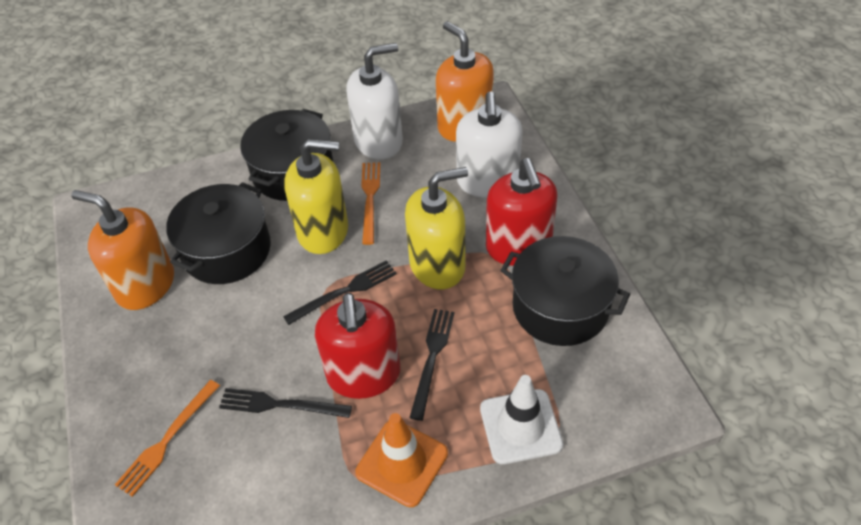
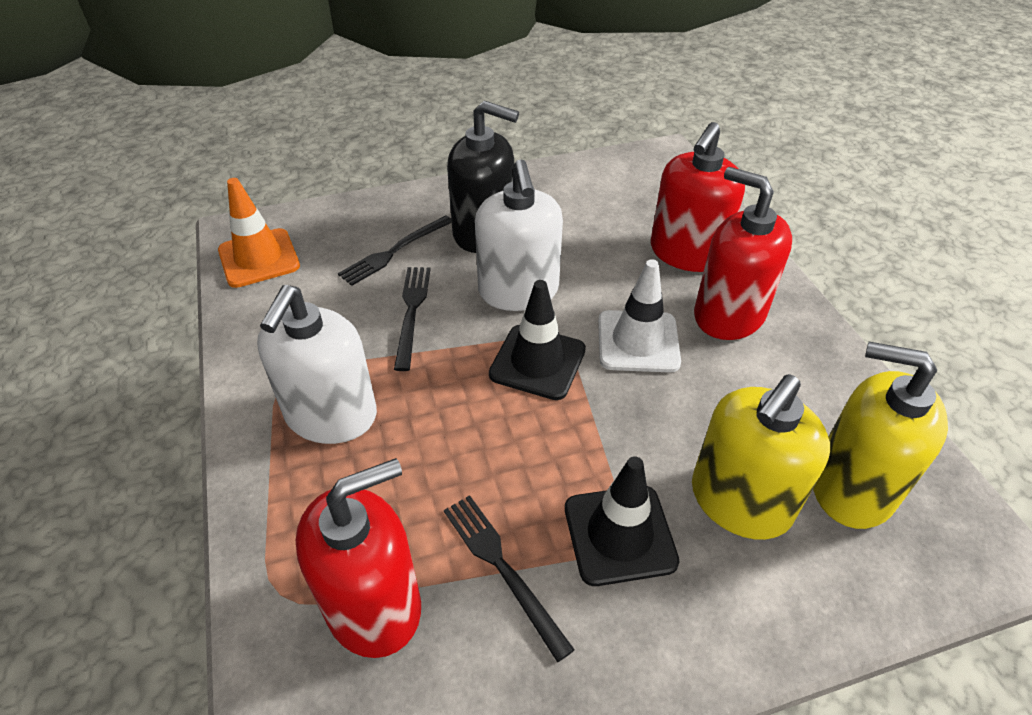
black pot: 3 -> 0
black soap dispenser: 0 -> 1
black traffic cone: 0 -> 2
orange fork: 2 -> 0
orange soap dispenser: 2 -> 0
red soap dispenser: 2 -> 3

